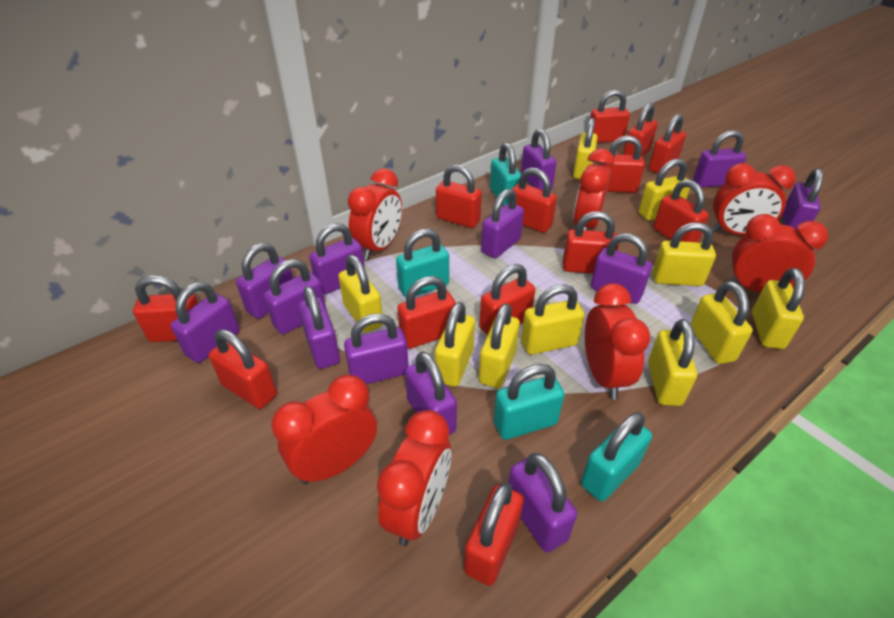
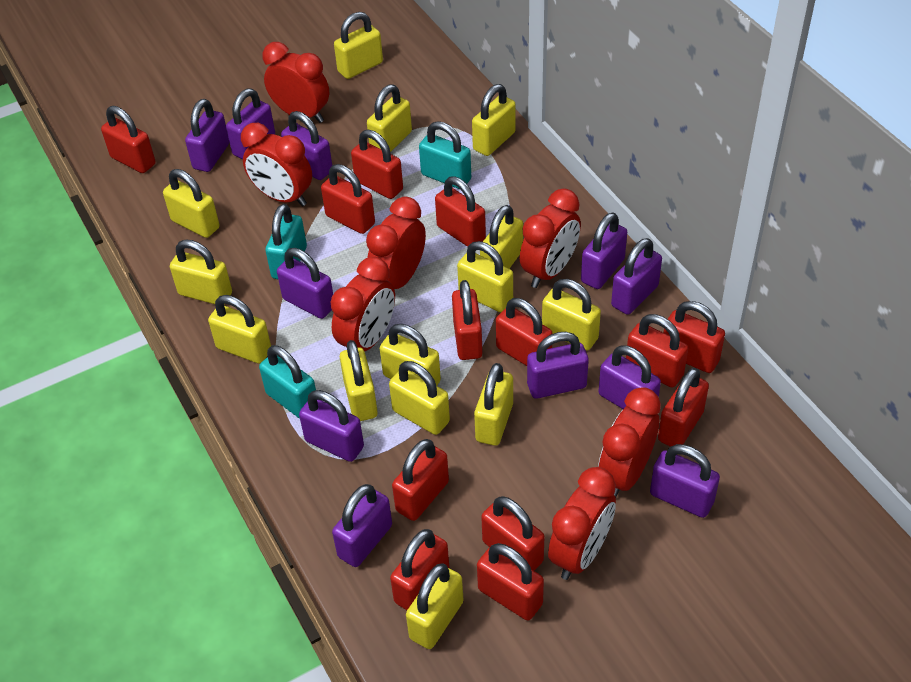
purple padlock: 13 -> 11
turquoise padlock: 4 -> 3
yellow padlock: 10 -> 14

